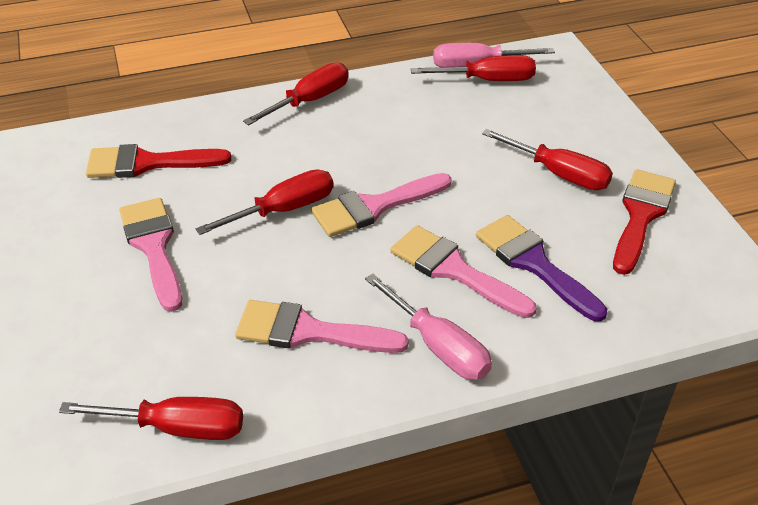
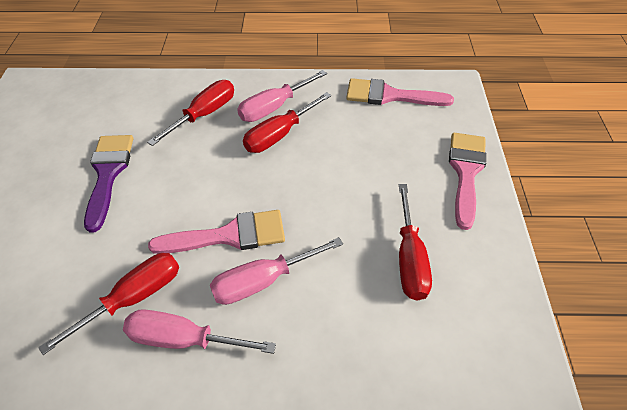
pink brush: 4 -> 3
pink screwdriver: 2 -> 3
red brush: 2 -> 0
red screwdriver: 5 -> 4

